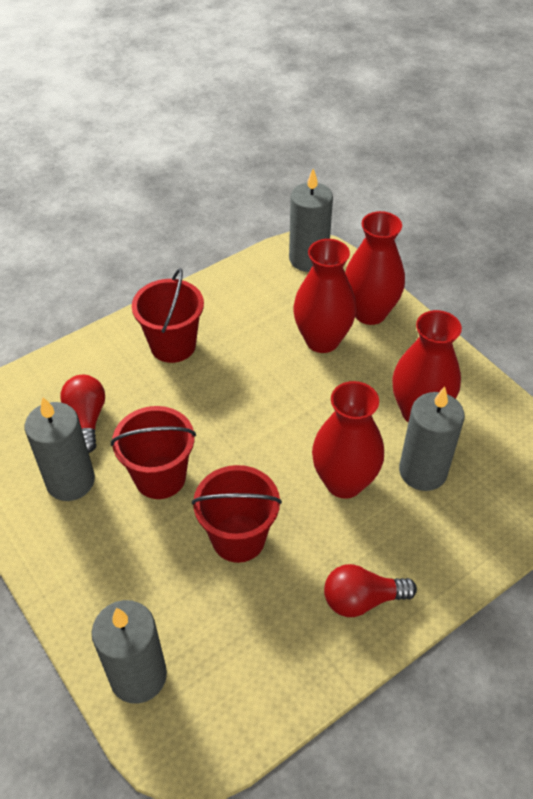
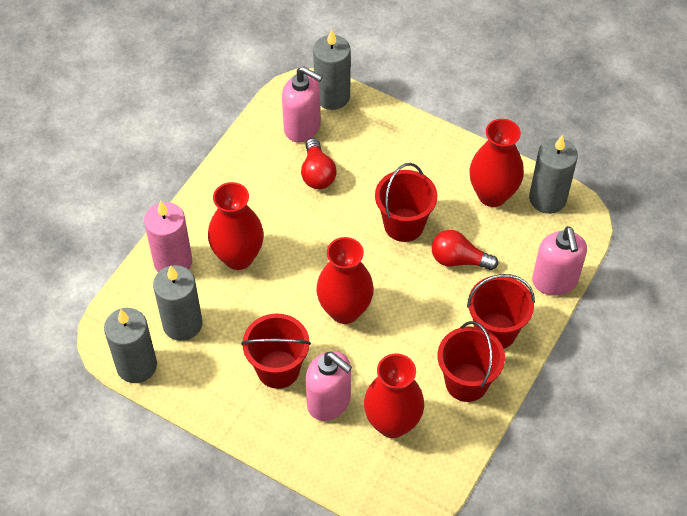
pink candle: 0 -> 1
pink soap dispenser: 0 -> 3
red bucket: 3 -> 4

